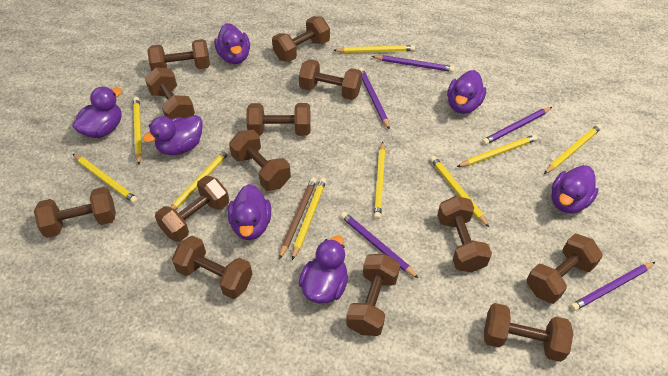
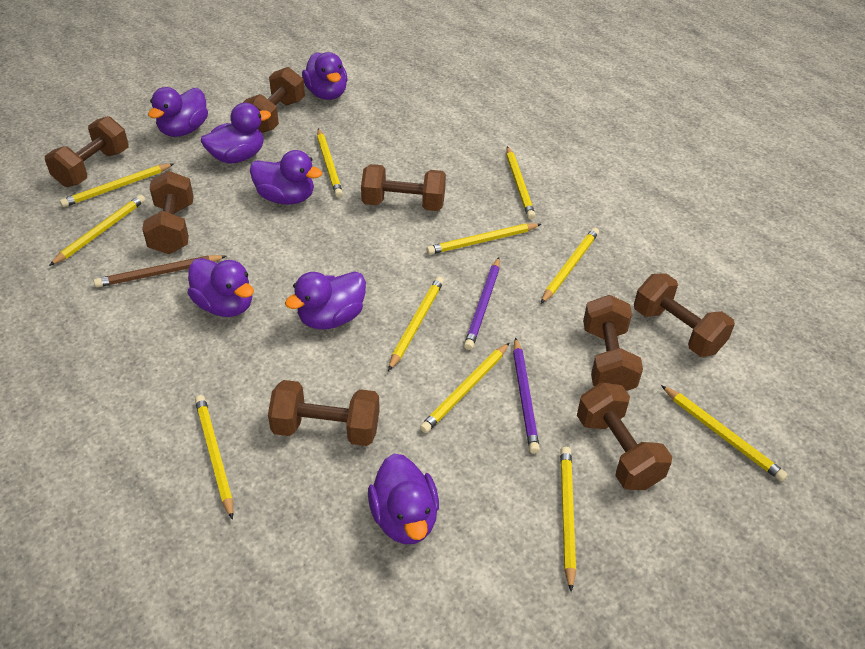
brown dumbbell: 13 -> 8
purple pencil: 5 -> 2
yellow pencil: 9 -> 11

